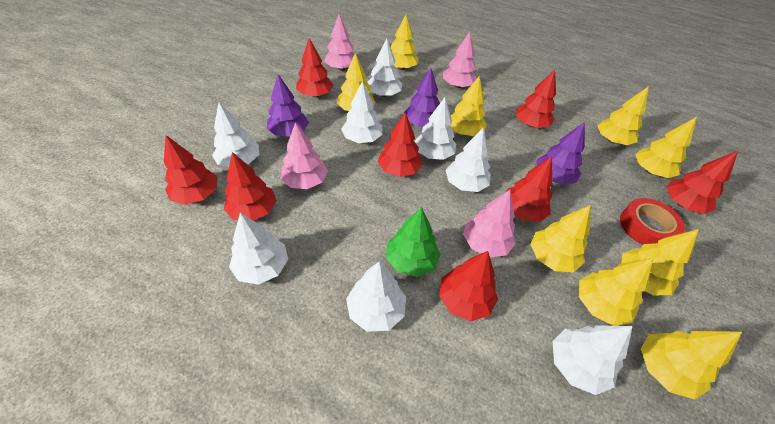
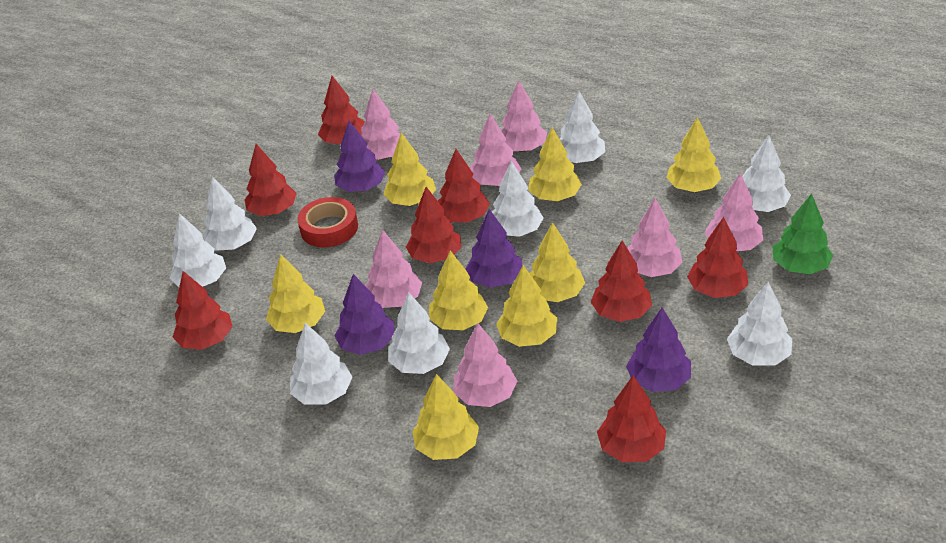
pink tree: 4 -> 7
purple tree: 3 -> 4
yellow tree: 9 -> 8

